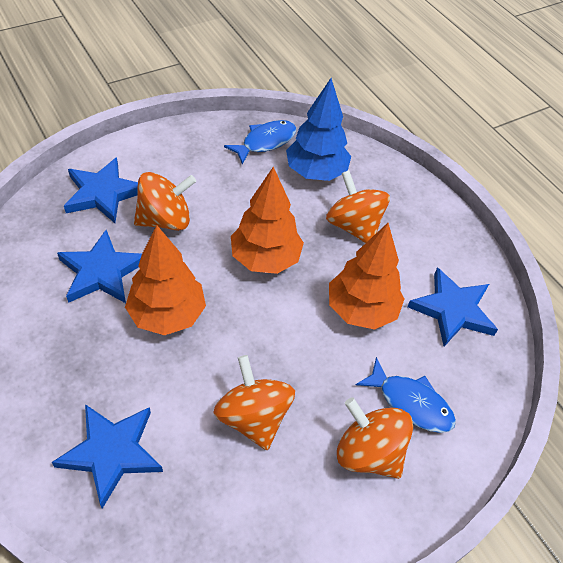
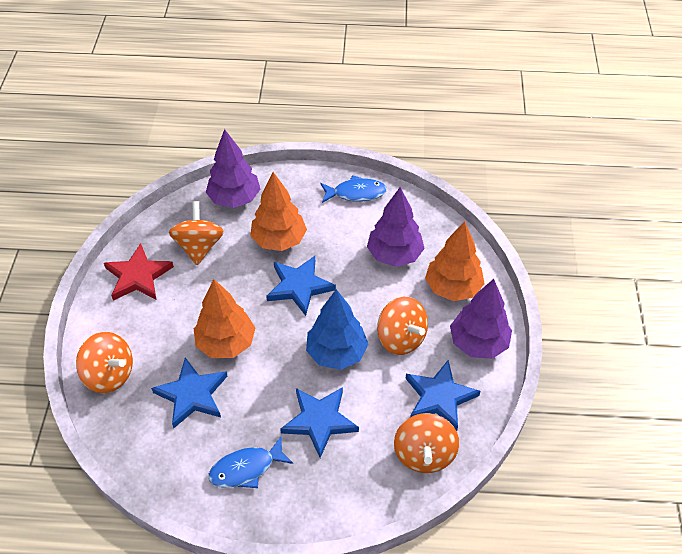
purple tree: 0 -> 3
red star: 0 -> 1

